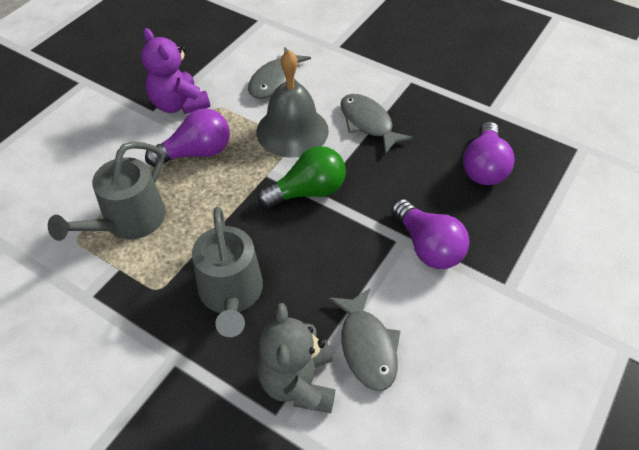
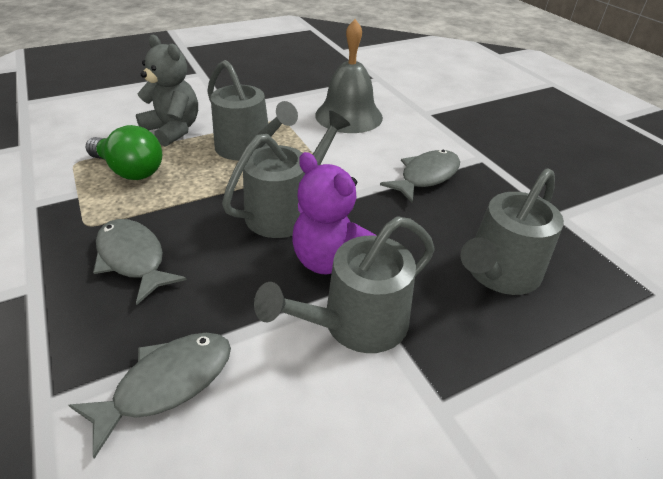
grey watering can: 2 -> 4
purple light bulb: 3 -> 0

